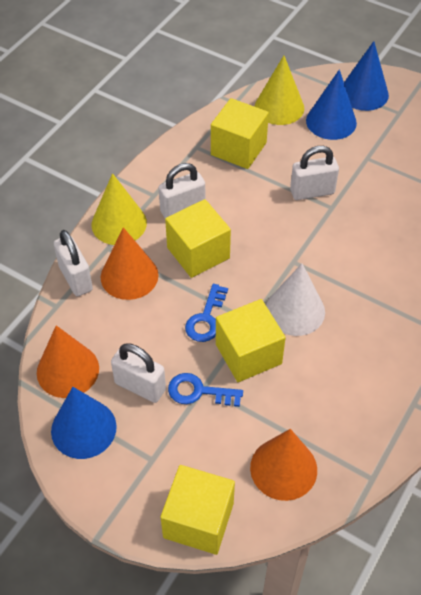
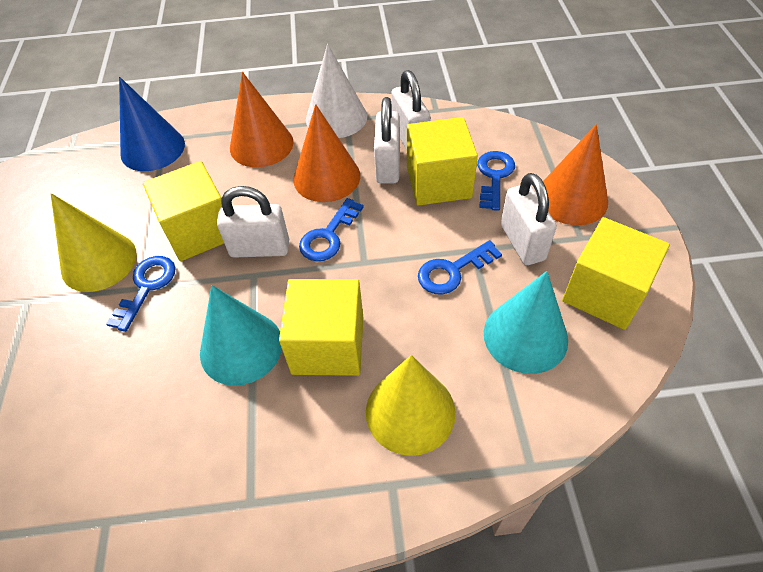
blue cone: 3 -> 1
blue key: 2 -> 4
turquoise cone: 0 -> 2

